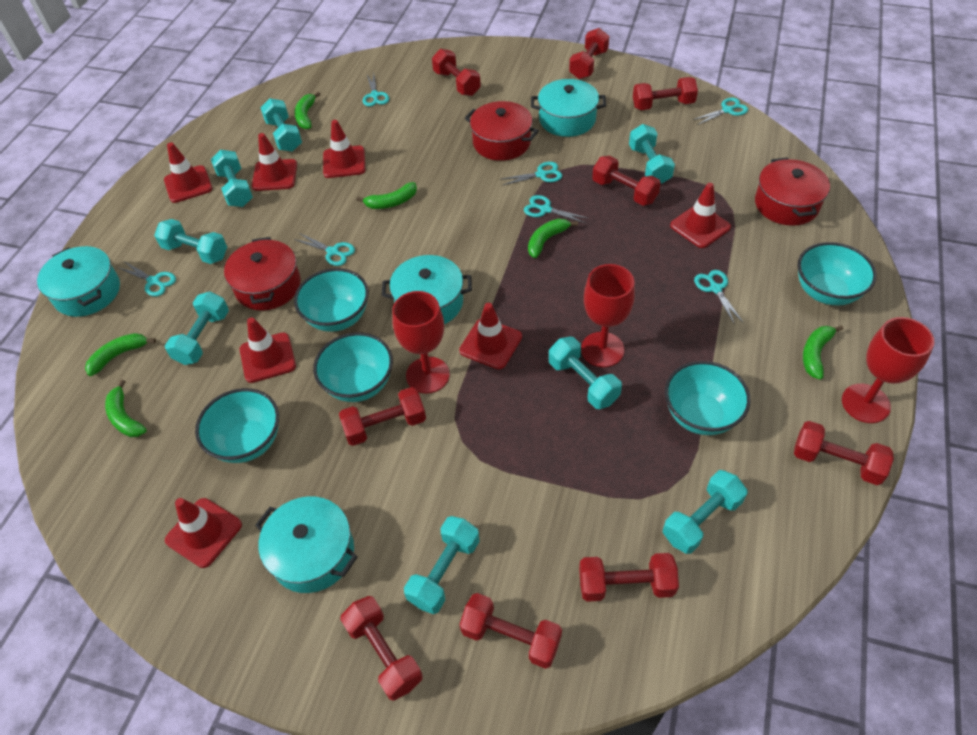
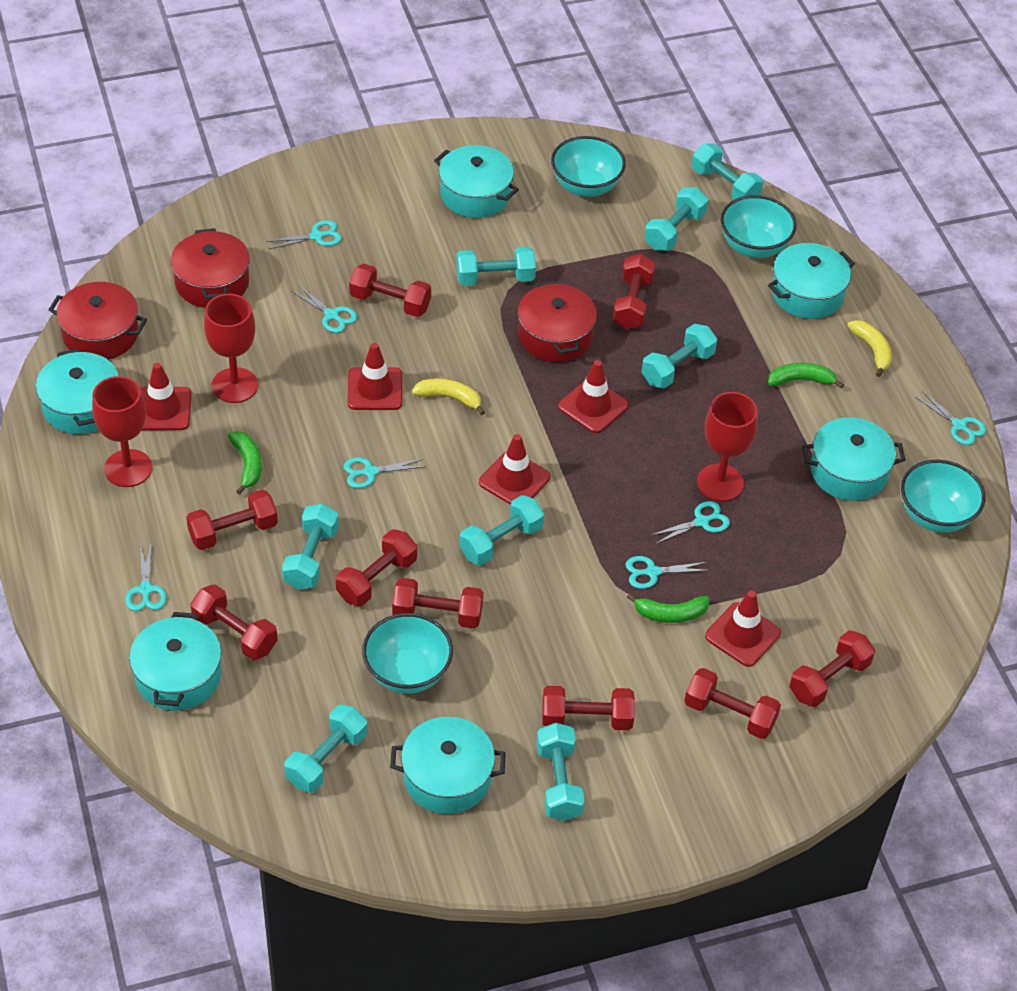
green banana: 6 -> 3
red traffic cone: 7 -> 5
turquoise bowl: 5 -> 4
turquoise pot: 4 -> 6
yellow banana: 0 -> 2

